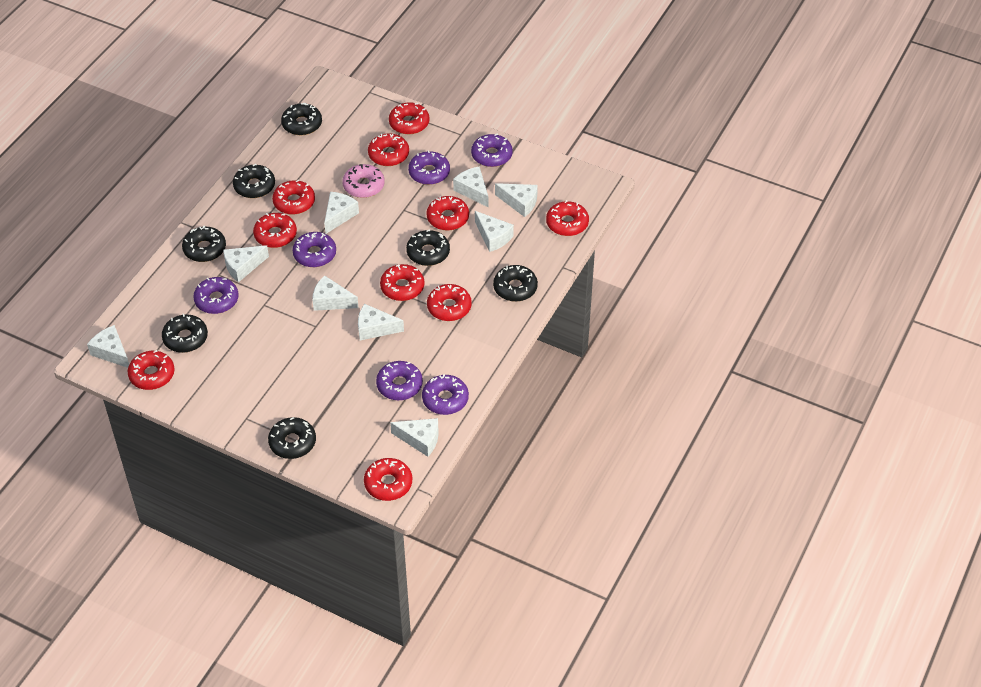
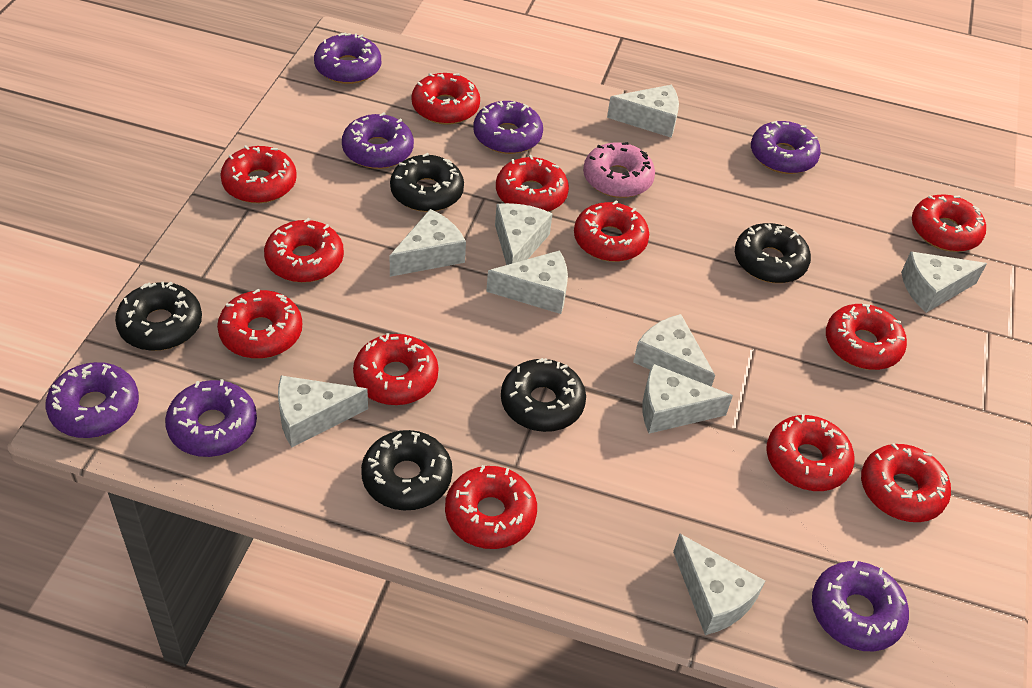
black donut: 7 -> 5
purple donut: 6 -> 7
red donut: 10 -> 12

